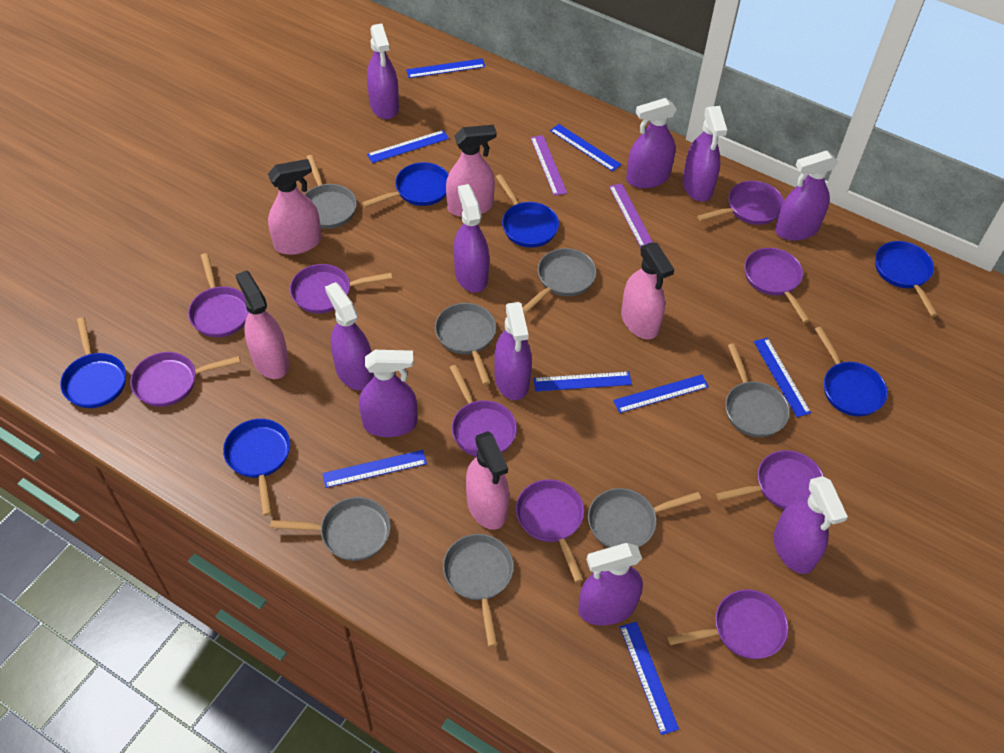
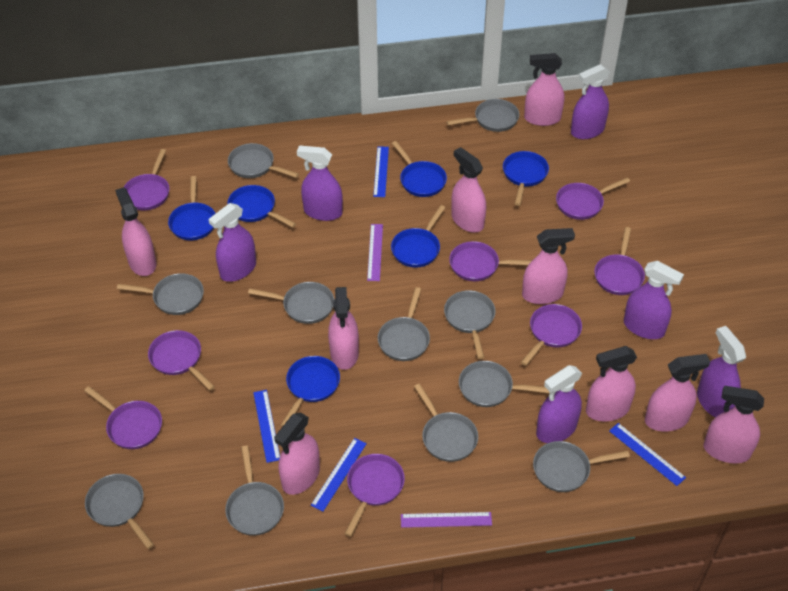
blue ruler: 8 -> 4
grey pan: 7 -> 11
pink spray bottle: 5 -> 9
purple pan: 9 -> 8
purple spray bottle: 10 -> 6

